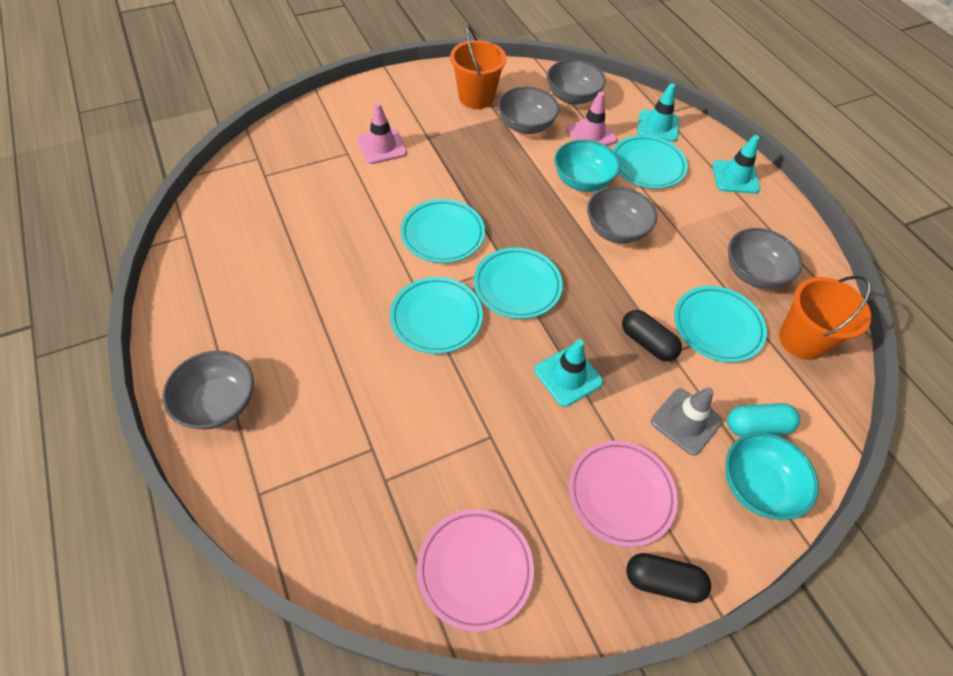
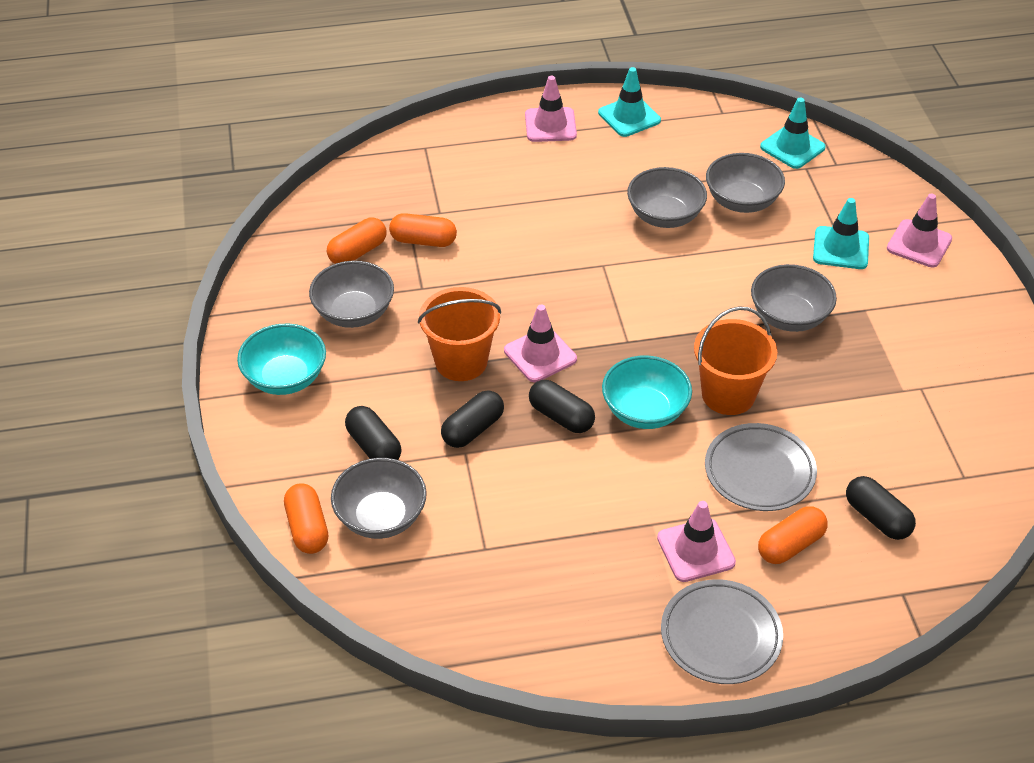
black capsule: 2 -> 4
grey plate: 0 -> 2
grey traffic cone: 1 -> 0
orange capsule: 0 -> 4
pink plate: 2 -> 0
pink traffic cone: 2 -> 4
turquoise capsule: 1 -> 0
turquoise plate: 5 -> 0

